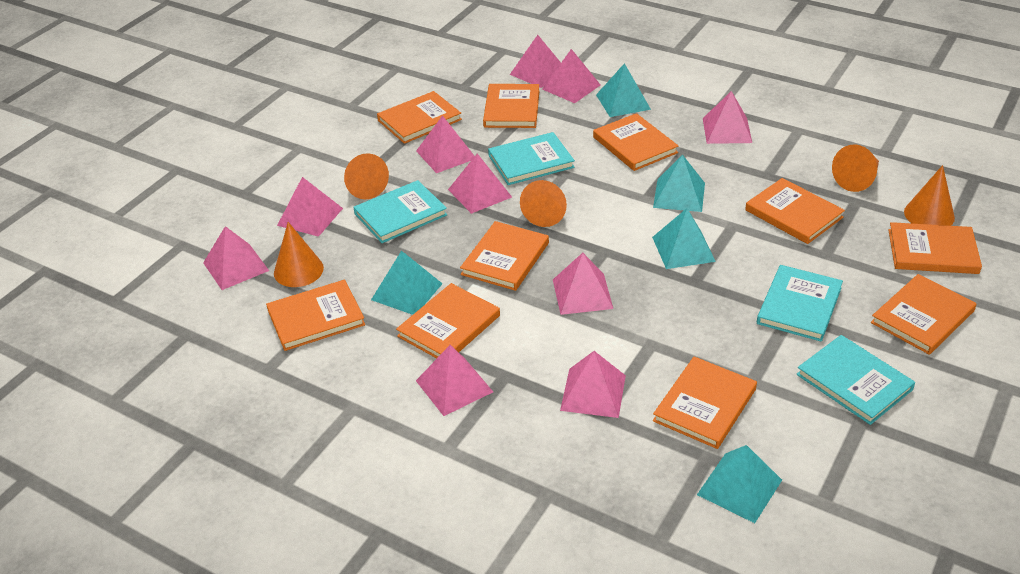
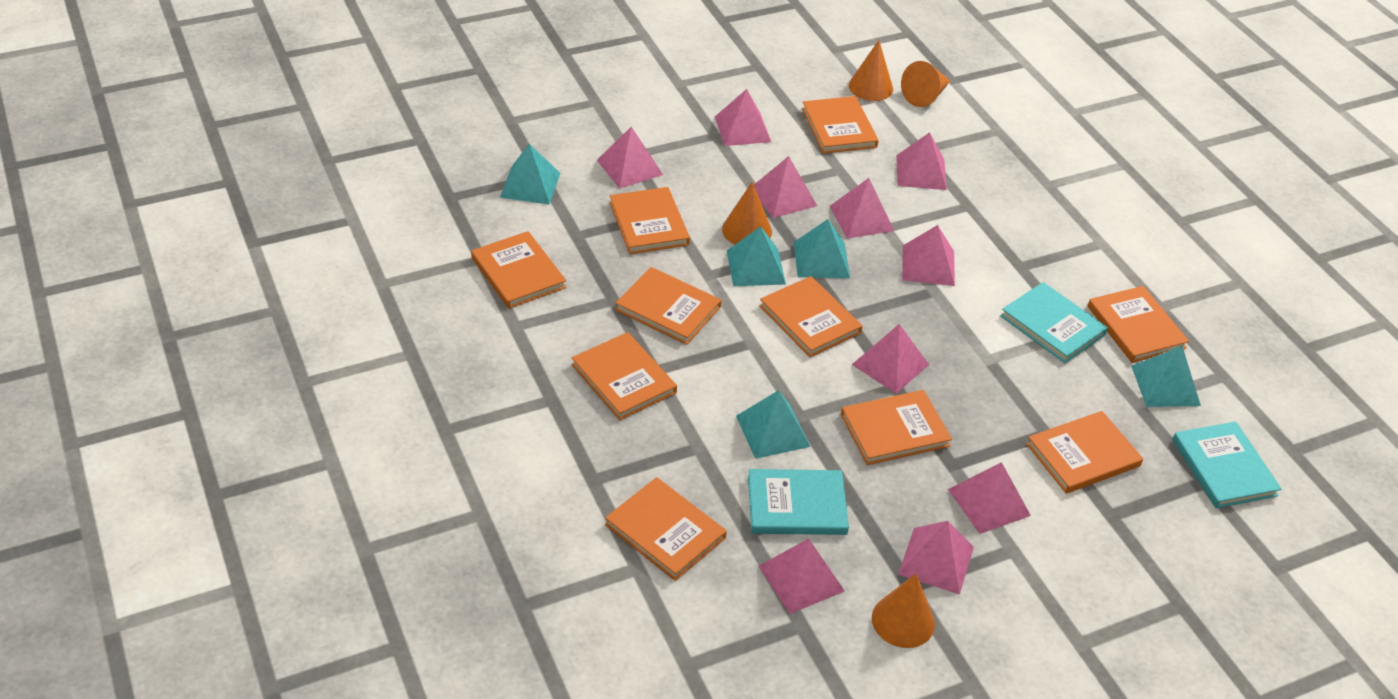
orange cone: 5 -> 4
turquoise book: 4 -> 3

